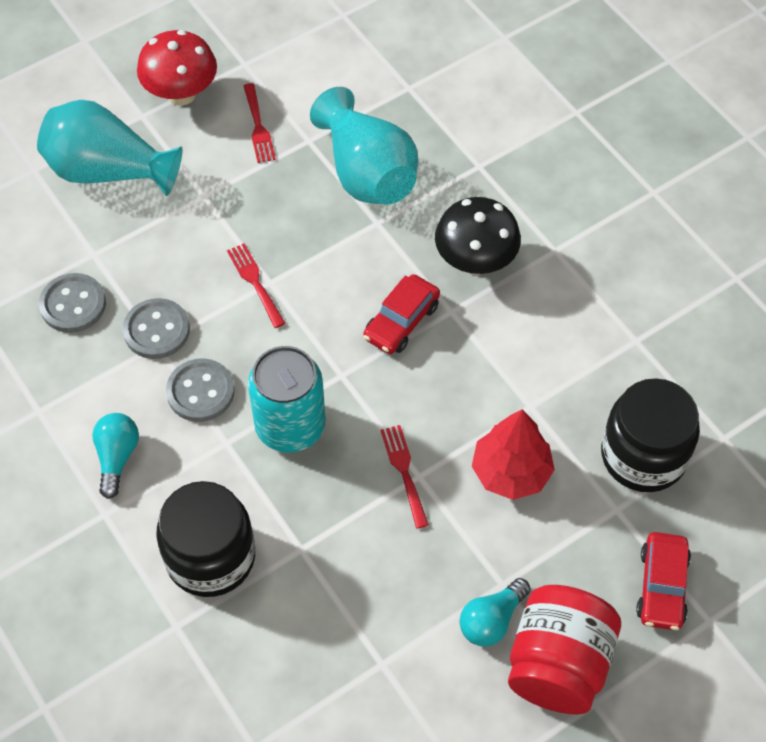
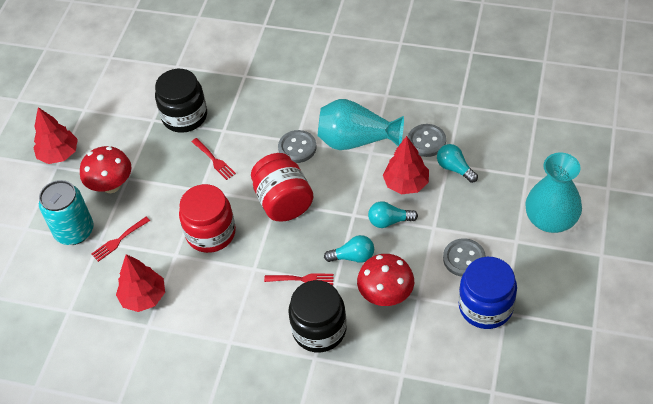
black mushroom: 1 -> 0
blue jar: 0 -> 1
red car: 2 -> 0
red jar: 1 -> 2
red mushroom: 1 -> 2
red tree: 1 -> 3
turquoise light bulb: 2 -> 3

